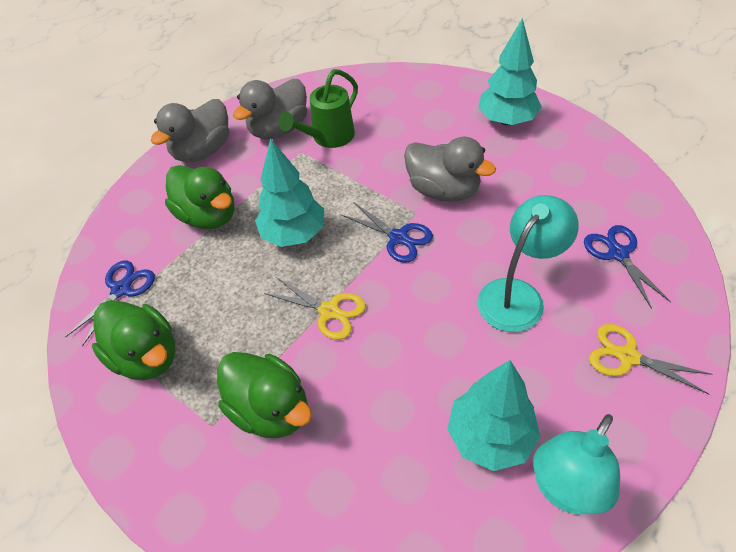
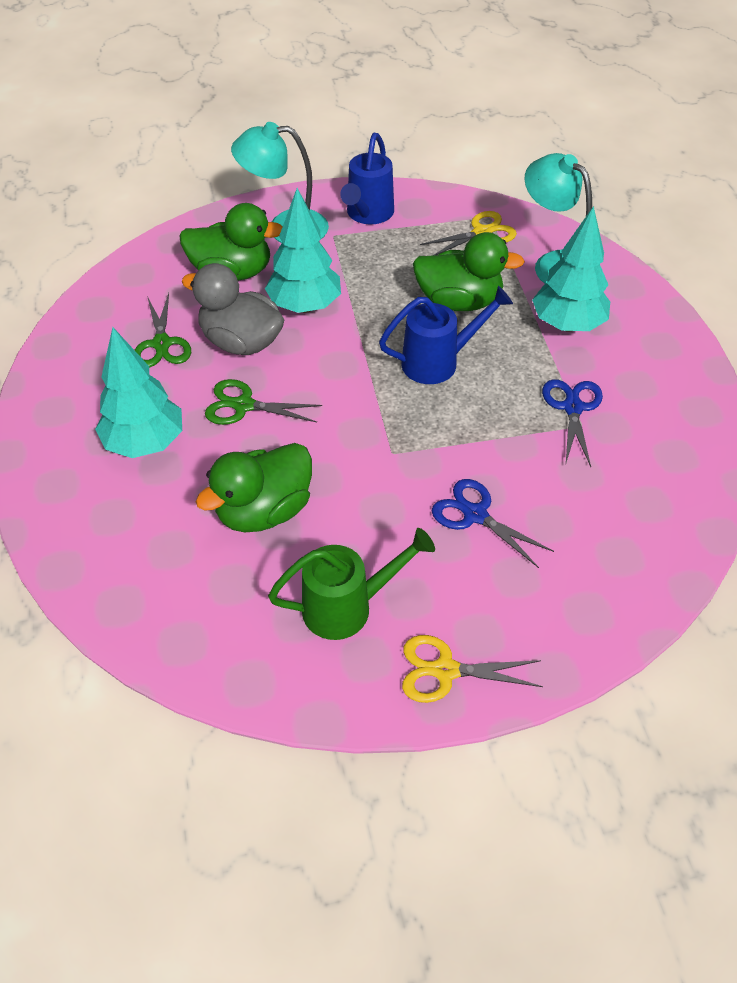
blue scissors: 3 -> 2
blue watering can: 0 -> 2
green scissors: 0 -> 2
grey duck: 3 -> 1

